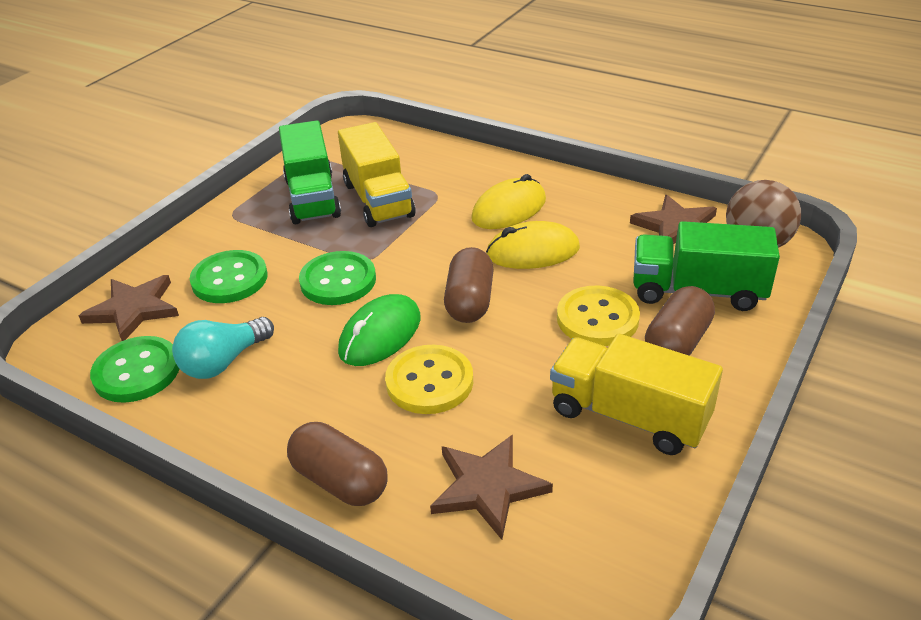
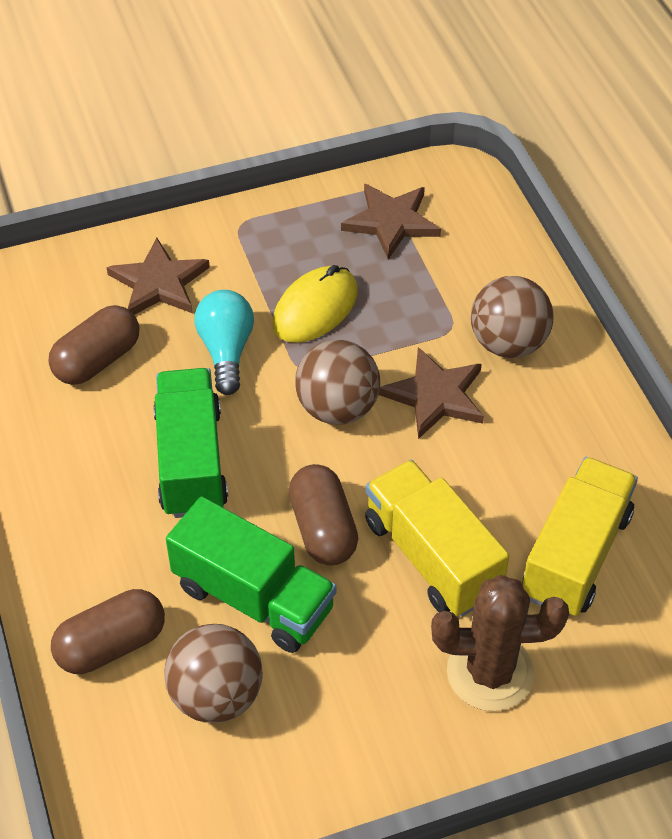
brown ball: 1 -> 3
brown cactus: 0 -> 1
green button: 3 -> 0
green mouse: 1 -> 0
yellow button: 2 -> 0
yellow mouse: 2 -> 1

